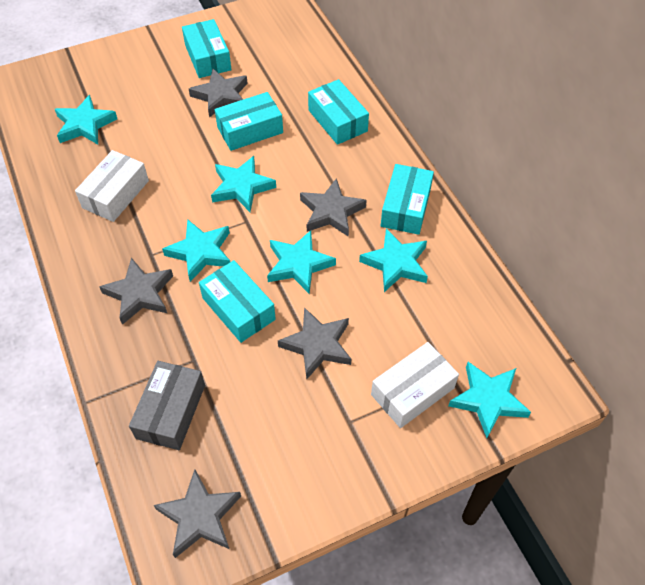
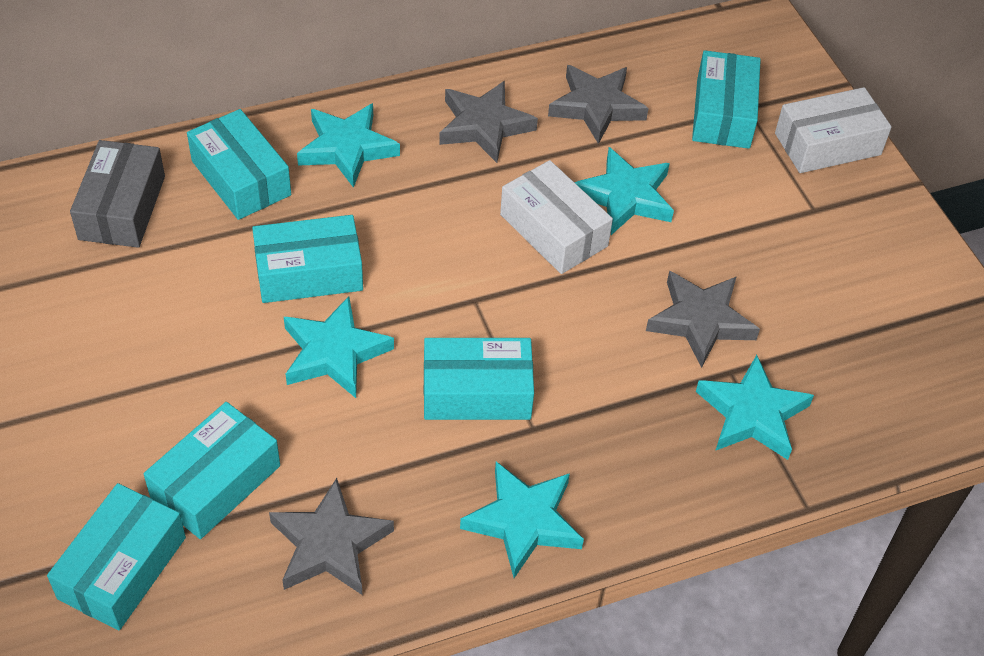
grey star: 5 -> 4
turquoise box: 5 -> 6
turquoise star: 6 -> 5

